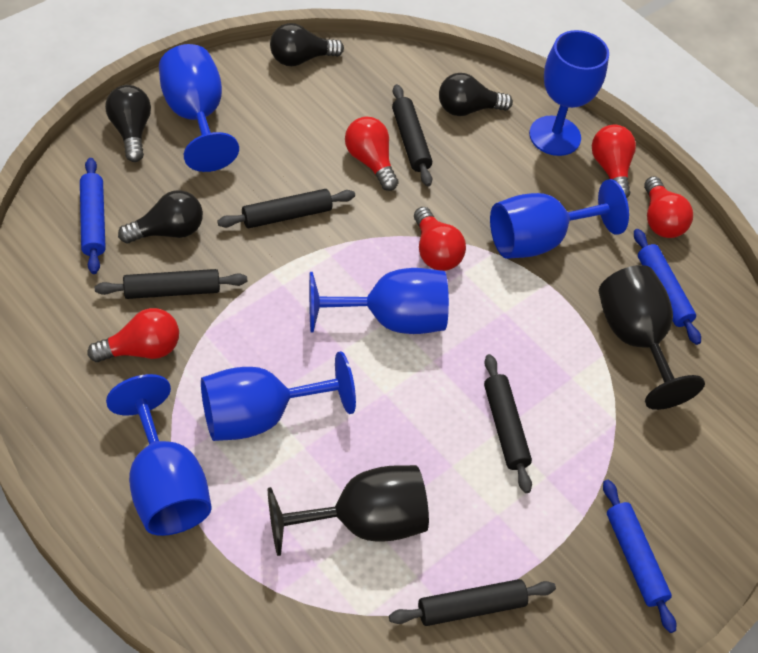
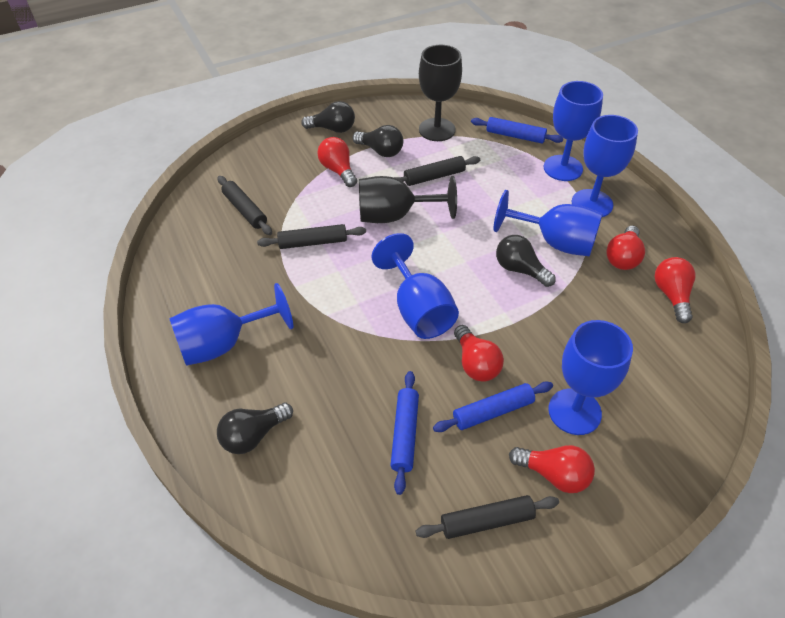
black rolling pin: 5 -> 4

